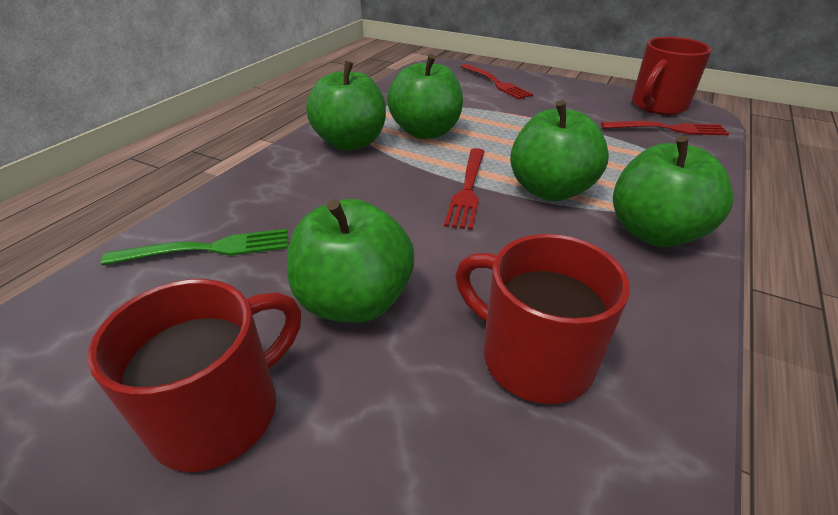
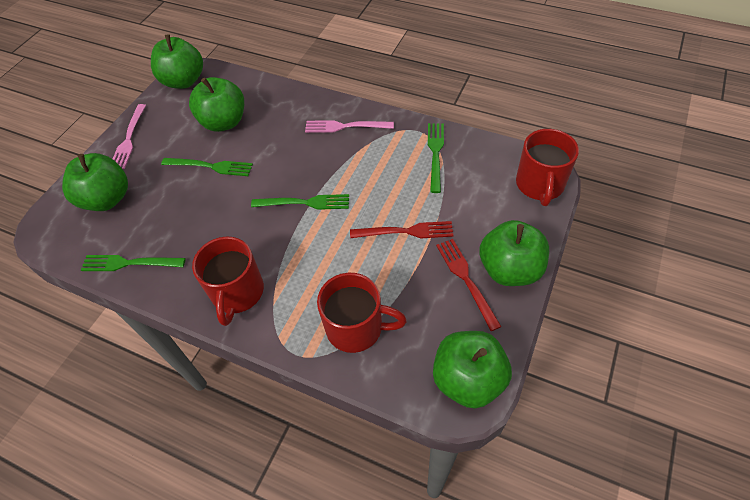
green fork: 1 -> 4
pink fork: 0 -> 2
red fork: 3 -> 2

